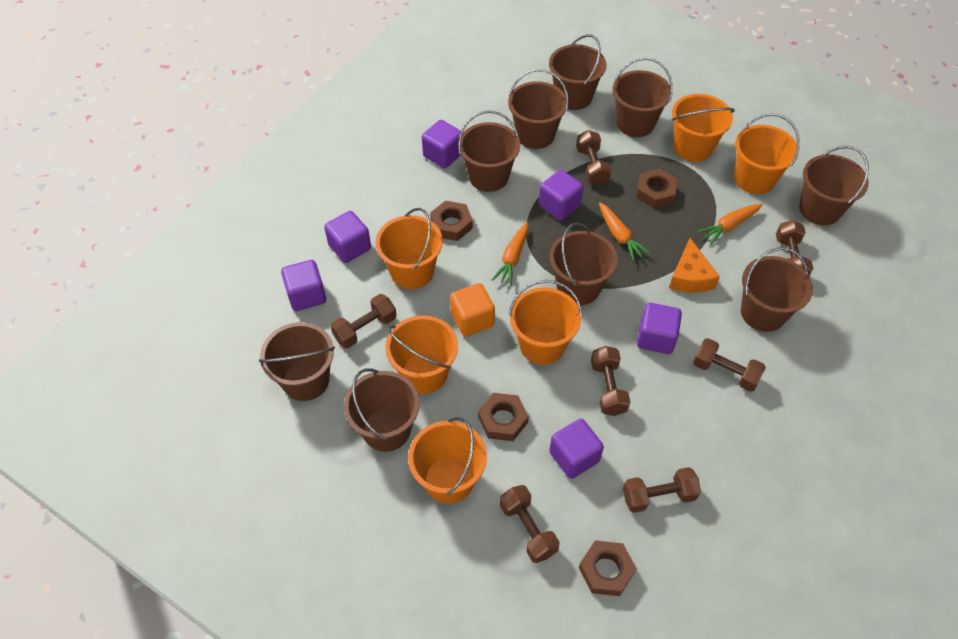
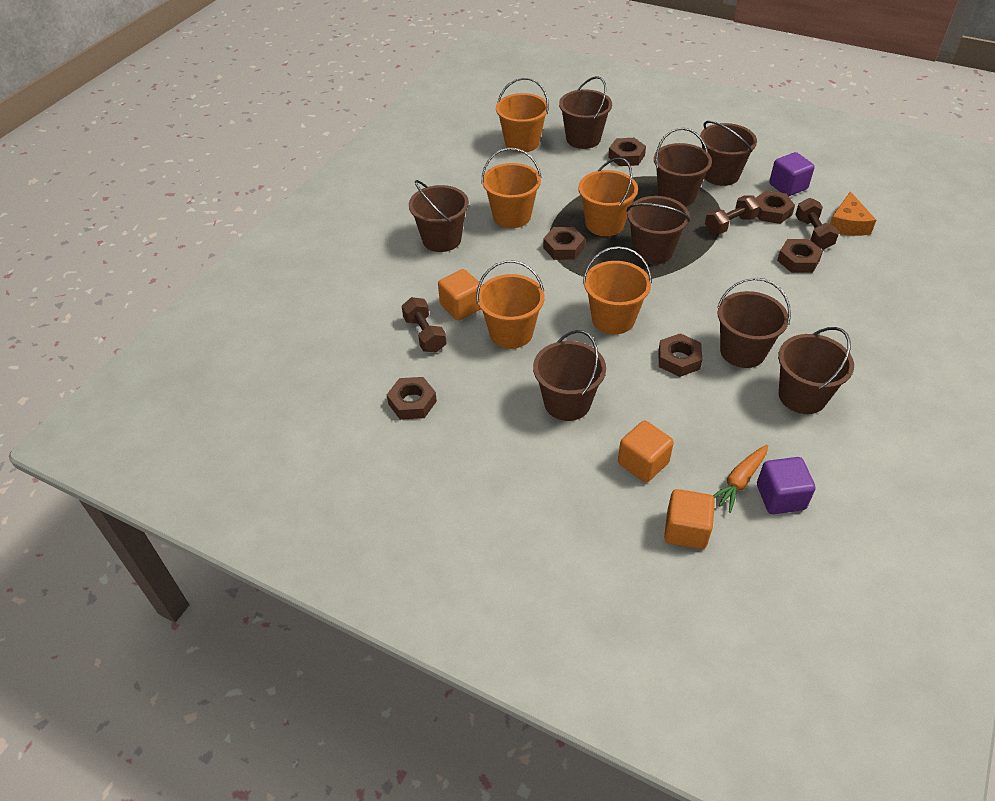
brown bucket: 9 -> 8
brown dumbbell: 7 -> 3
brown nut: 4 -> 6
orange bucket: 6 -> 5
orange carrot: 3 -> 1
orange cube: 1 -> 3
purple cube: 6 -> 2

